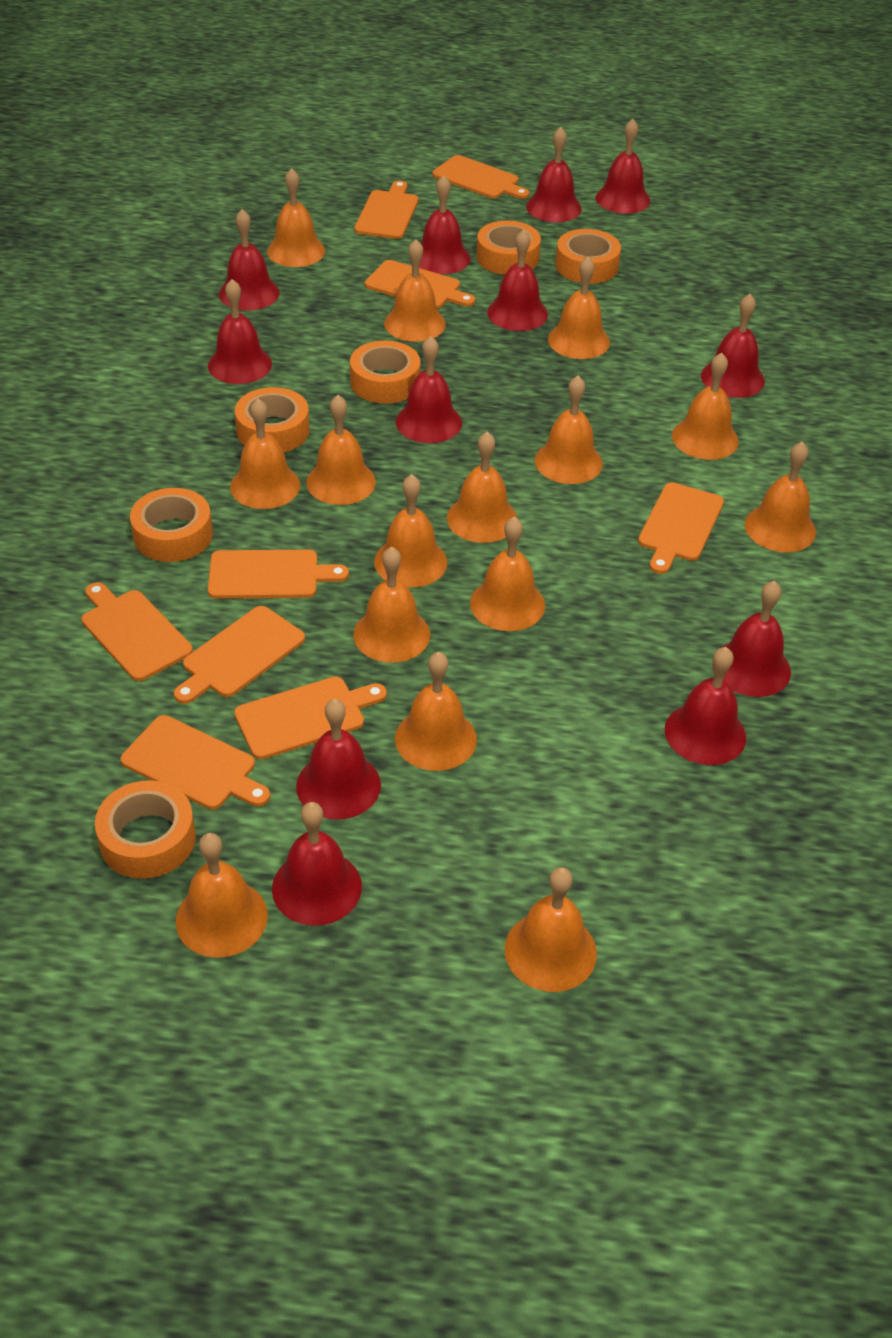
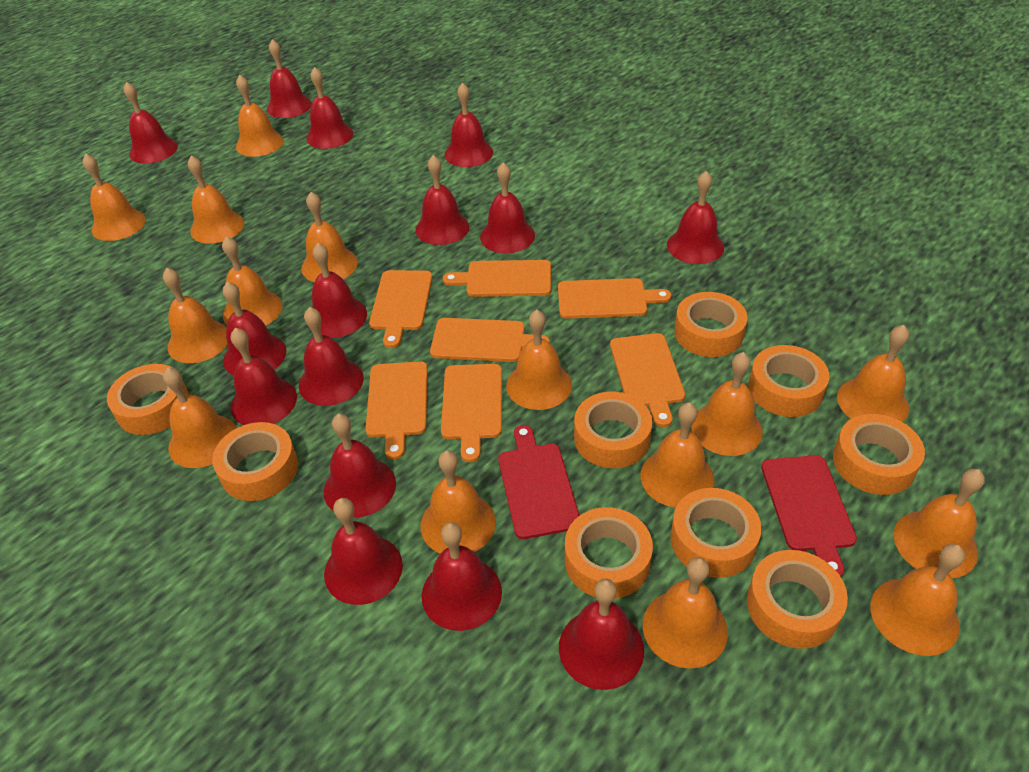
orange cutting board: 9 -> 7
orange tape: 6 -> 9
red bell: 12 -> 15
red cutting board: 0 -> 2

